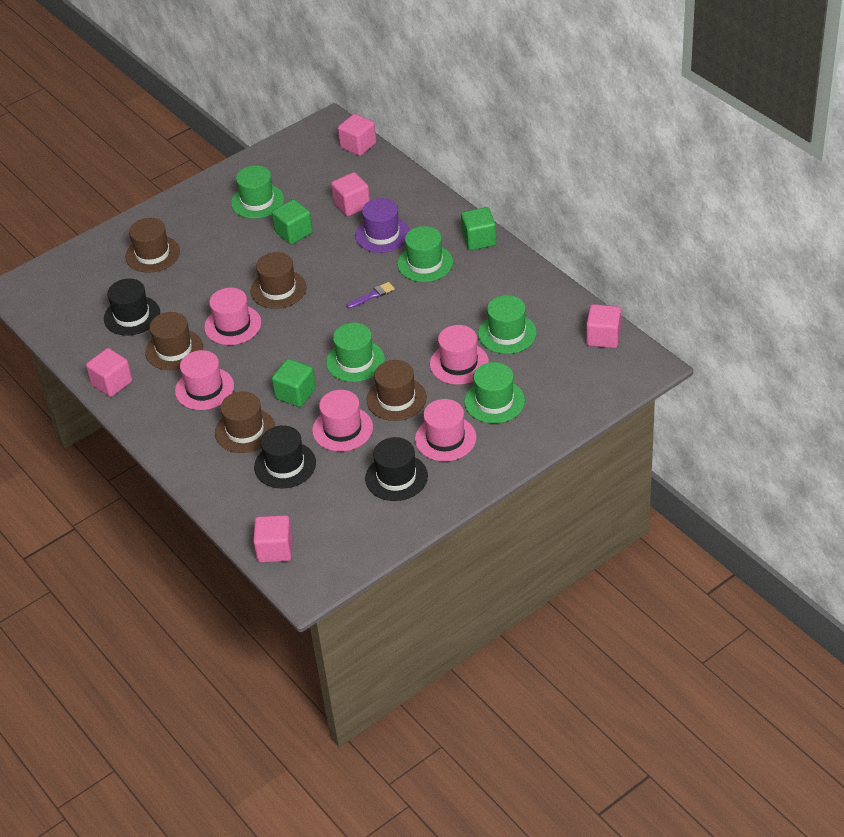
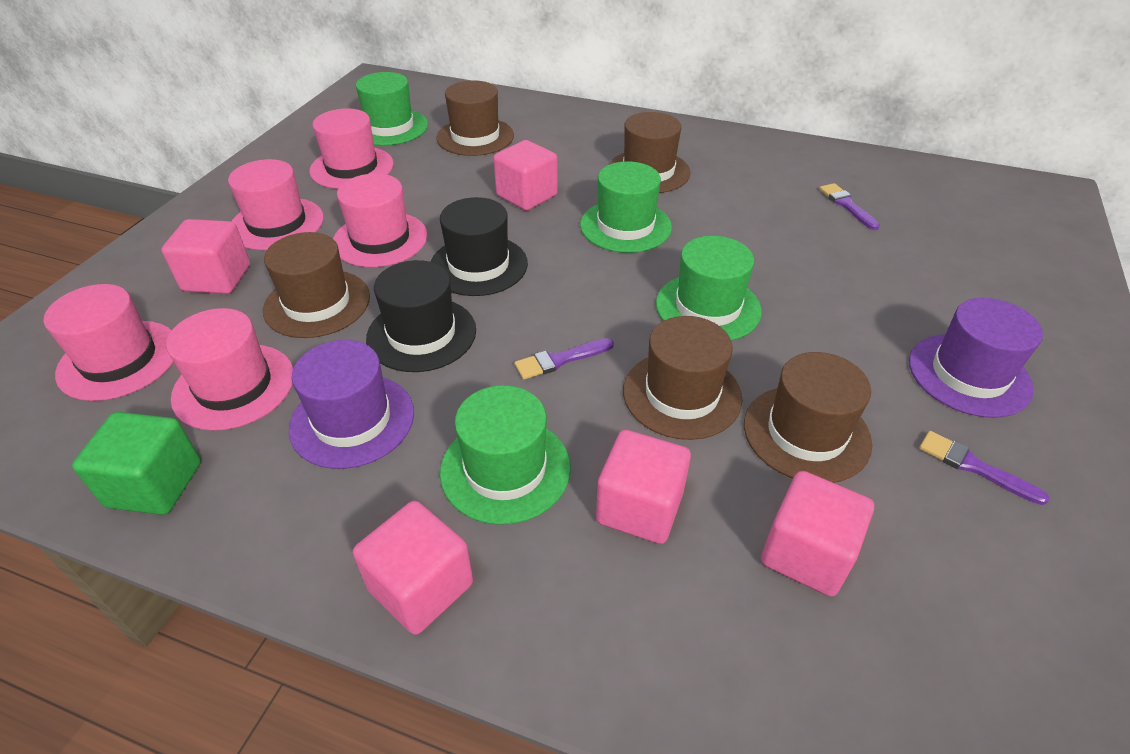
black hat: 3 -> 2
green cube: 3 -> 1
green hat: 5 -> 4
purple brush: 1 -> 3
purple hat: 1 -> 2

